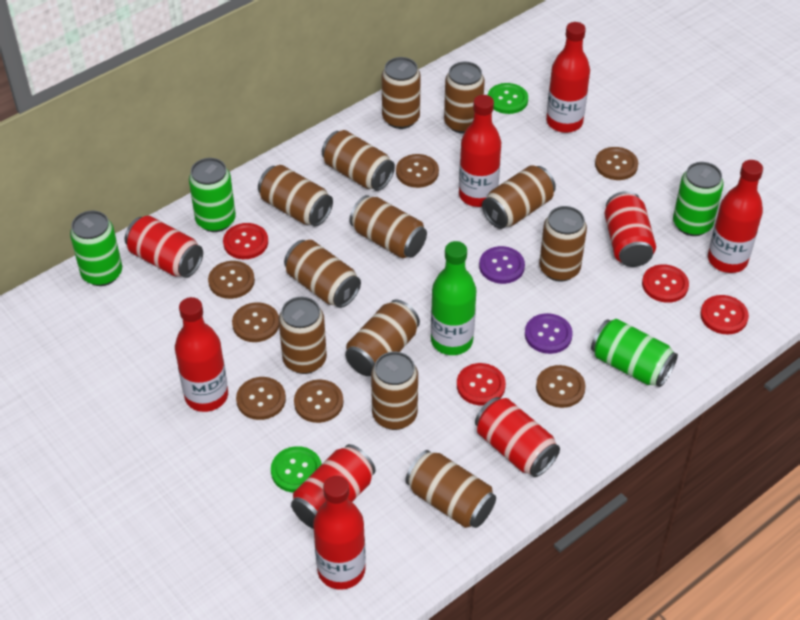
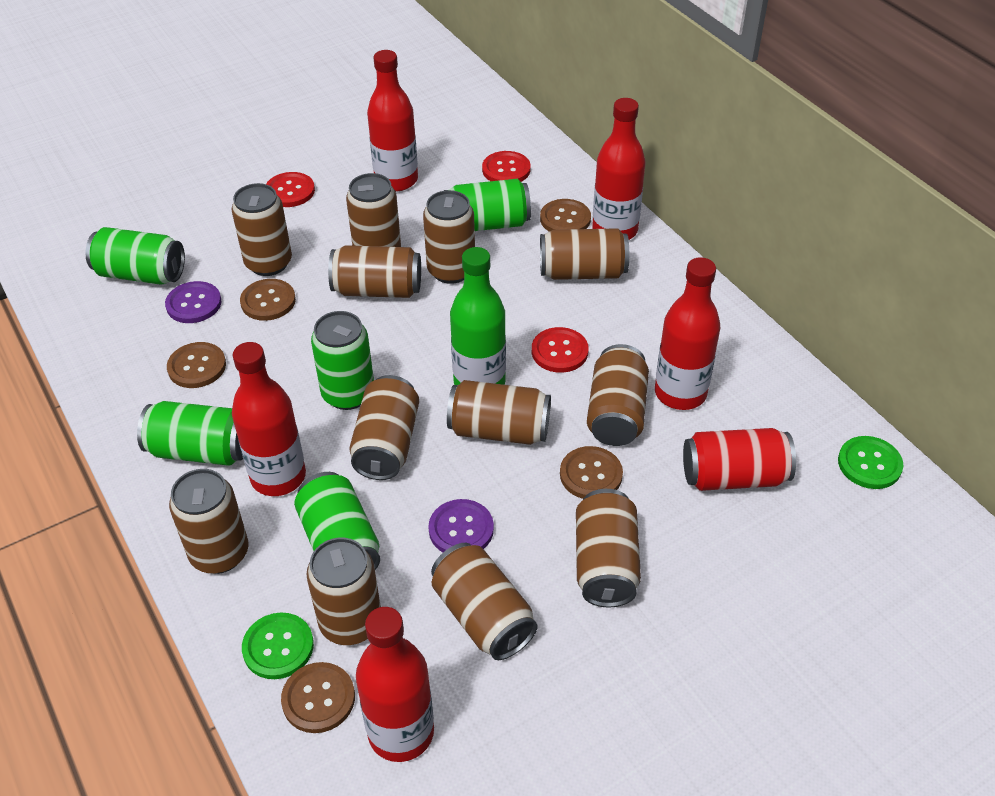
brown button: 7 -> 5
green can: 4 -> 5
red button: 4 -> 3
red can: 4 -> 1

